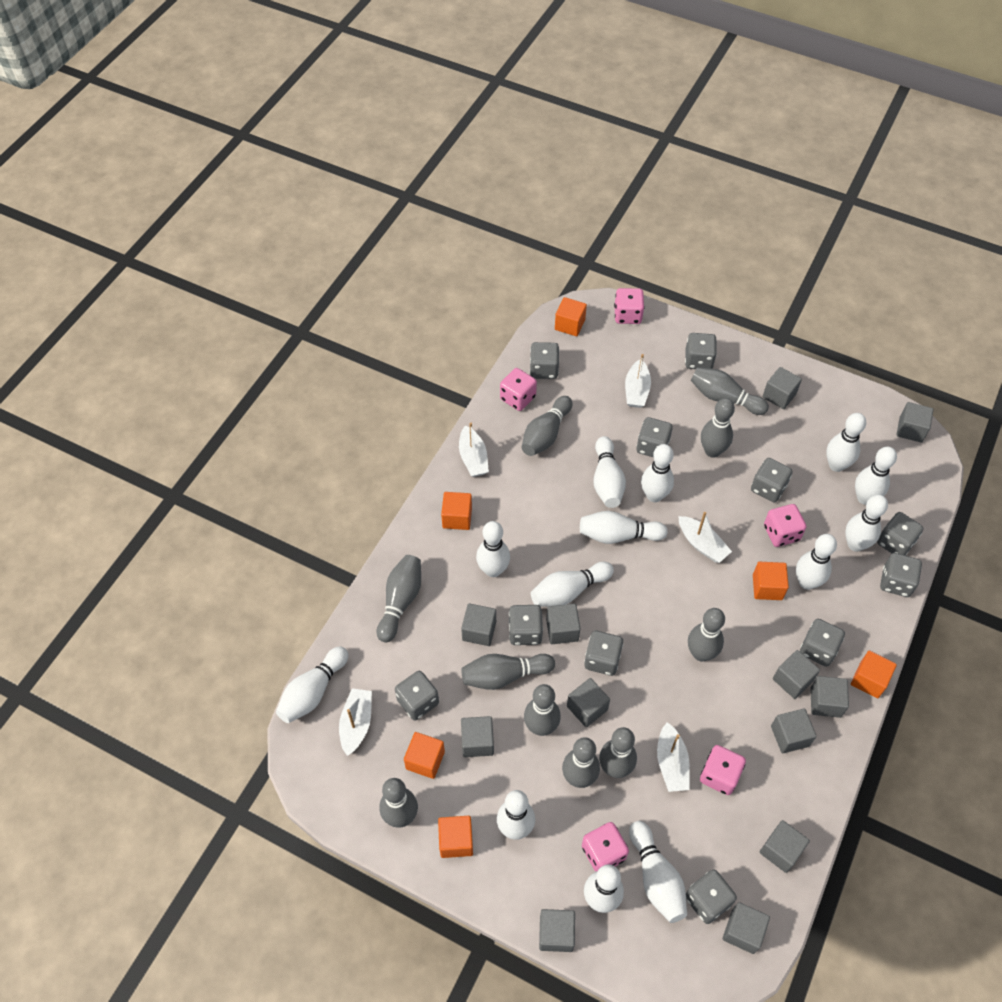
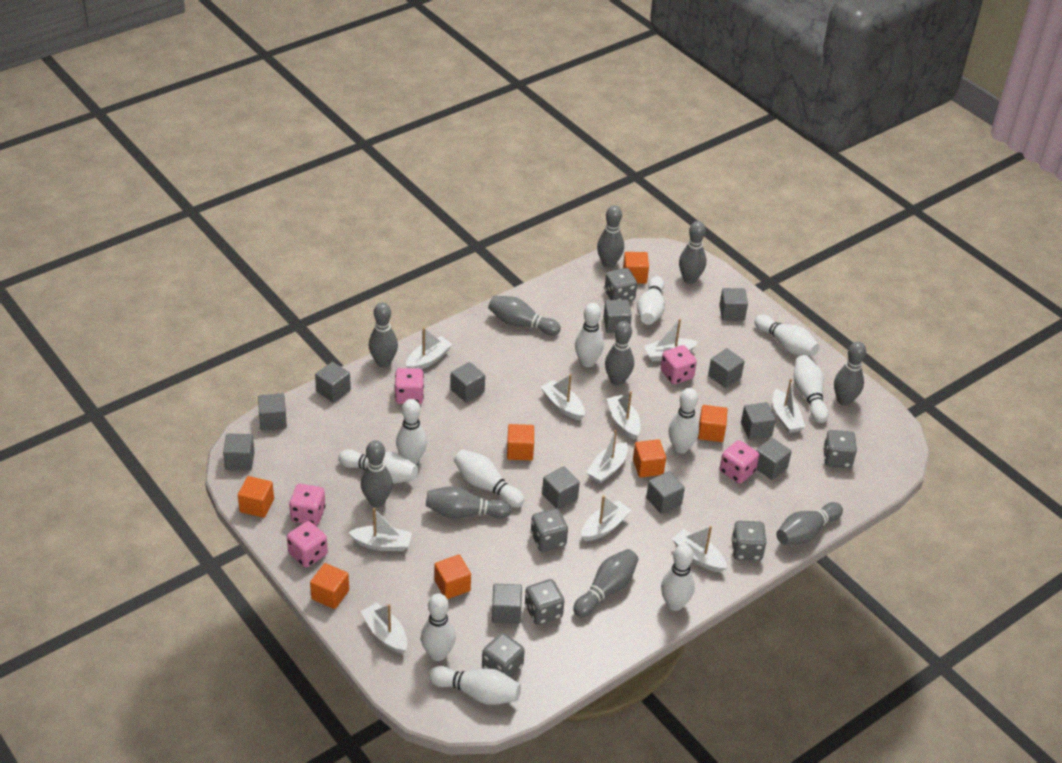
grey dice: 11 -> 6
orange cube: 6 -> 7
white boat: 5 -> 10
white bowling pin: 13 -> 11

